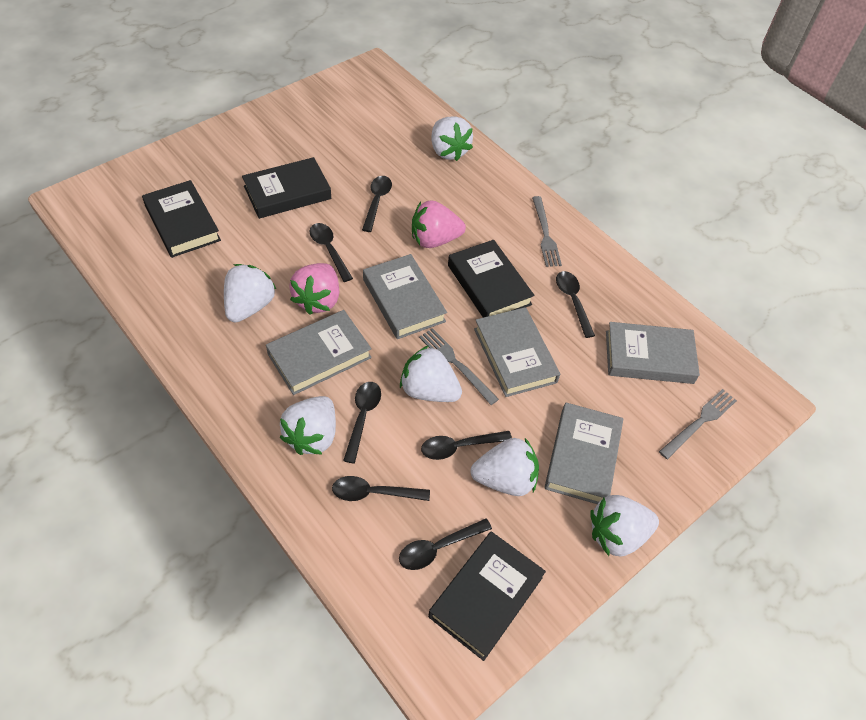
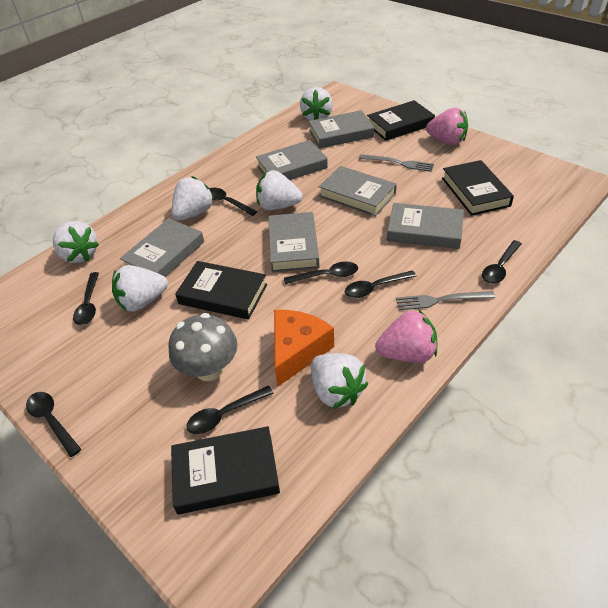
grey book: 5 -> 6
grey fork: 3 -> 2
grey mushroom: 0 -> 1
orange cheese: 0 -> 1

